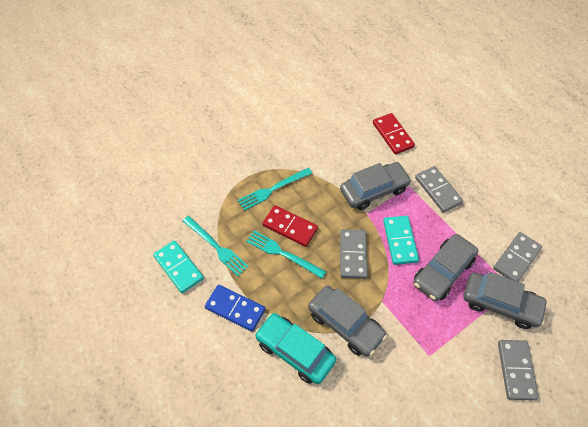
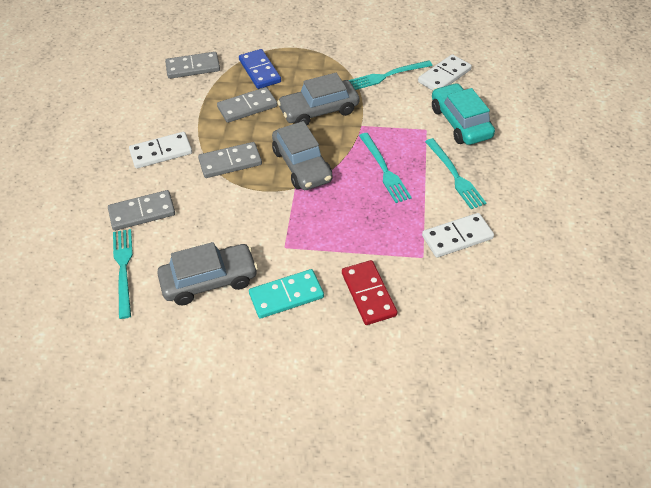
grey car: 4 -> 3
red domino: 2 -> 1
turquoise domino: 2 -> 1
turquoise fork: 3 -> 4
white domino: 0 -> 3

